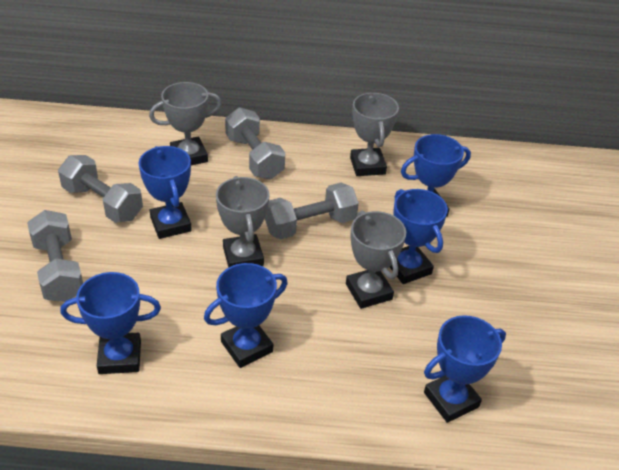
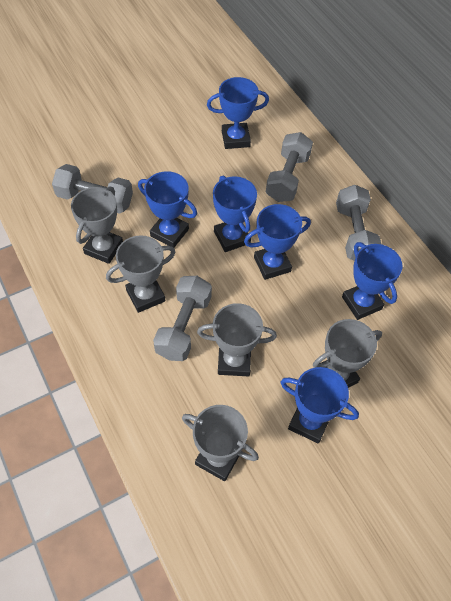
grey trophy: 4 -> 5

